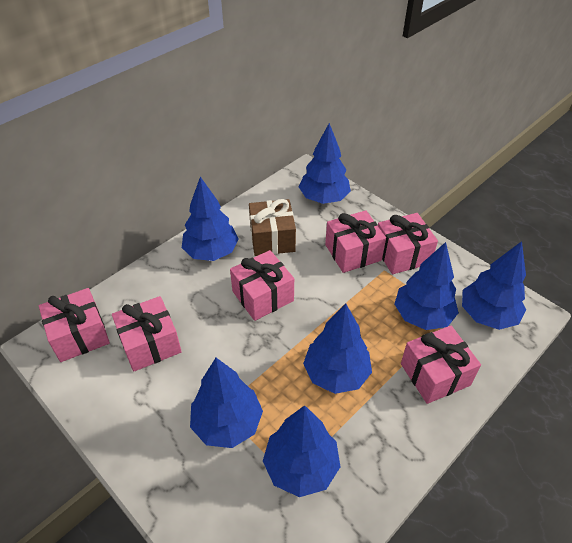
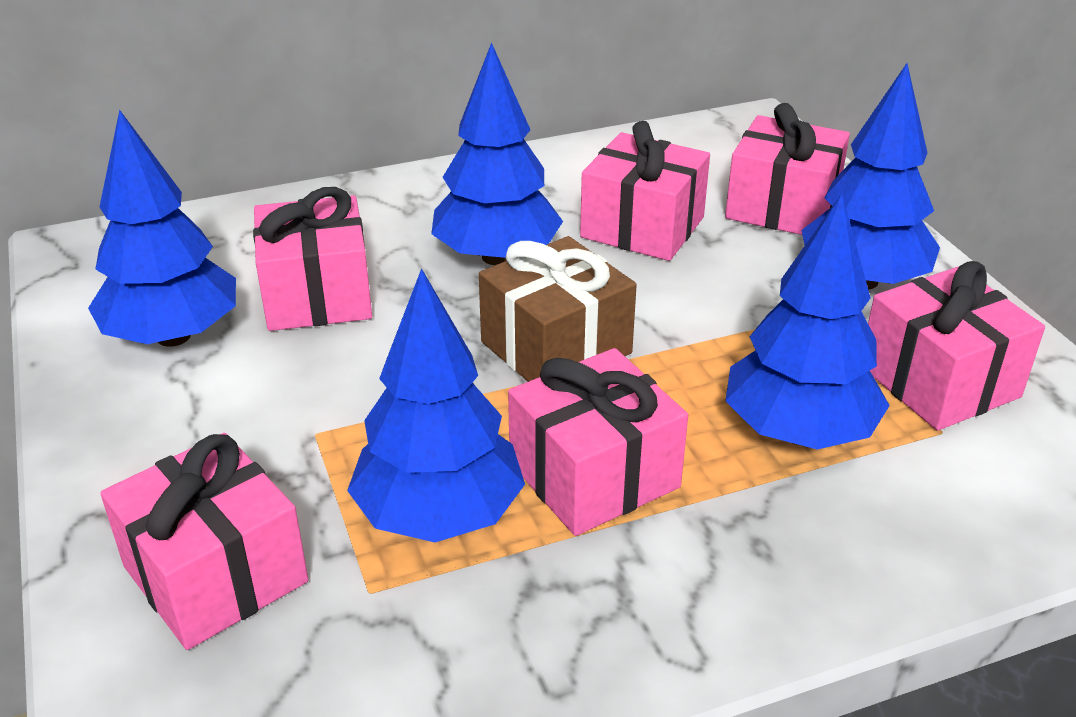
blue tree: 7 -> 5

